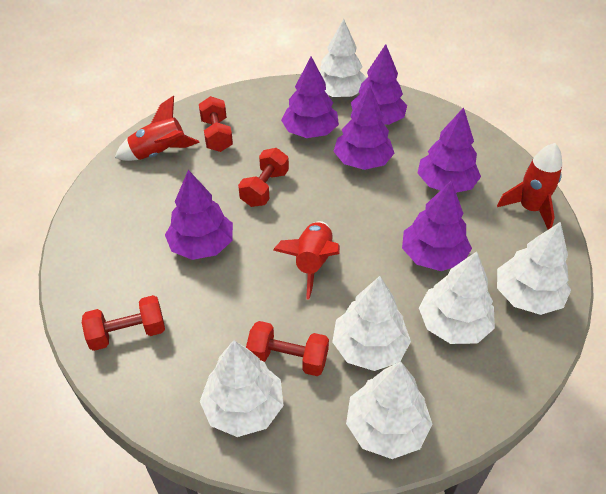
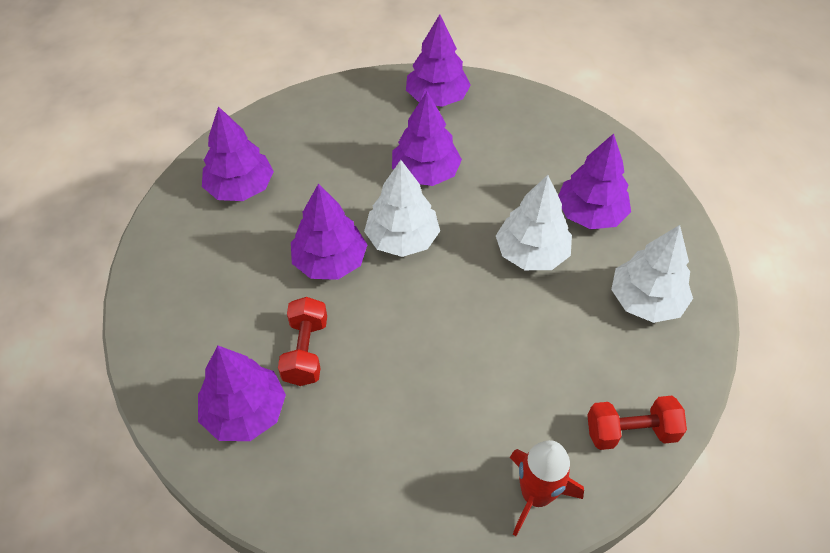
red dumbbell: 4 -> 2
red rocket: 3 -> 1
white tree: 6 -> 3

